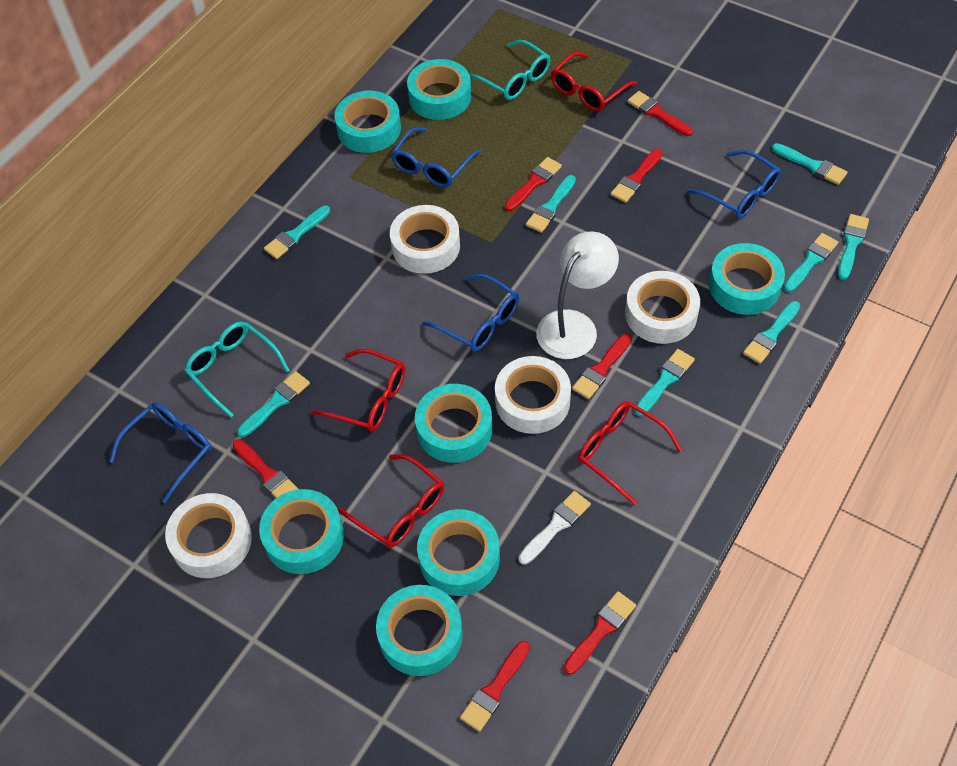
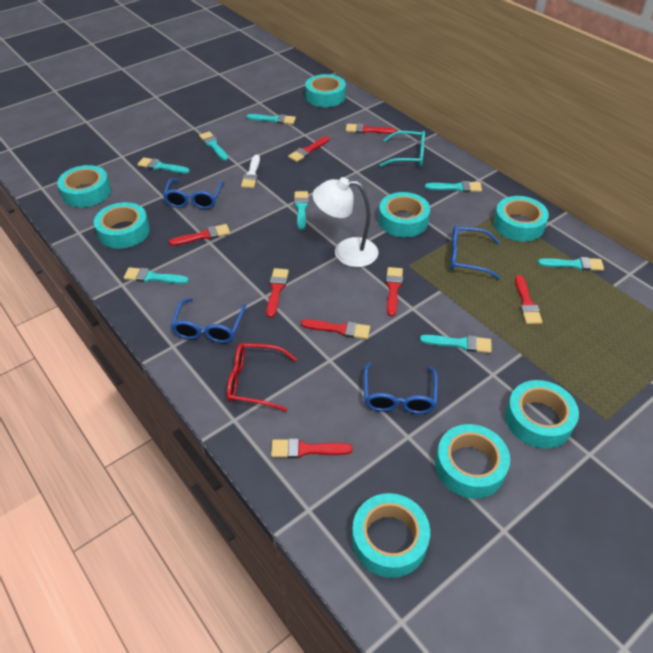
red brush: 7 -> 8
red glasses: 4 -> 1
turquoise glasses: 2 -> 1
turquoise tape: 7 -> 8
white tape: 4 -> 0

